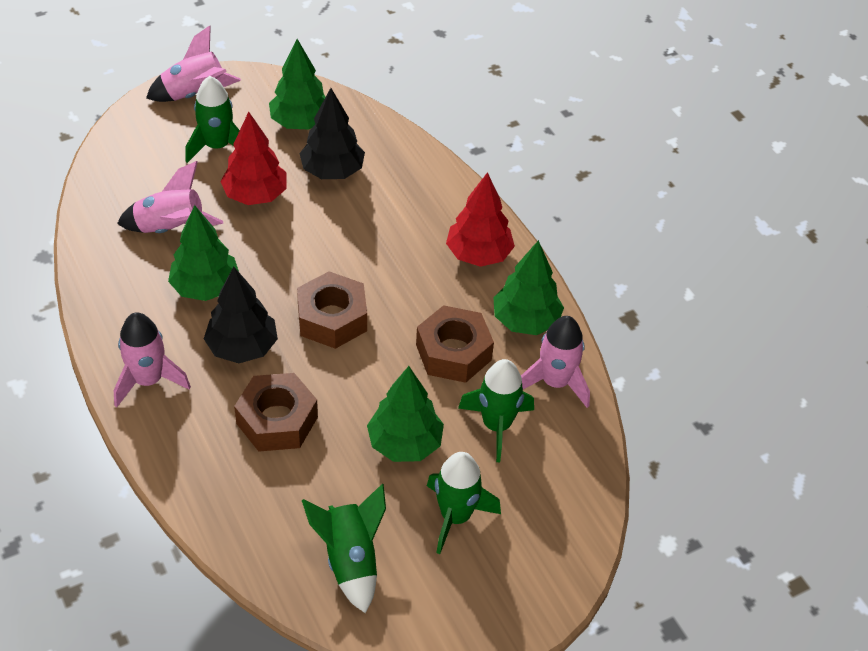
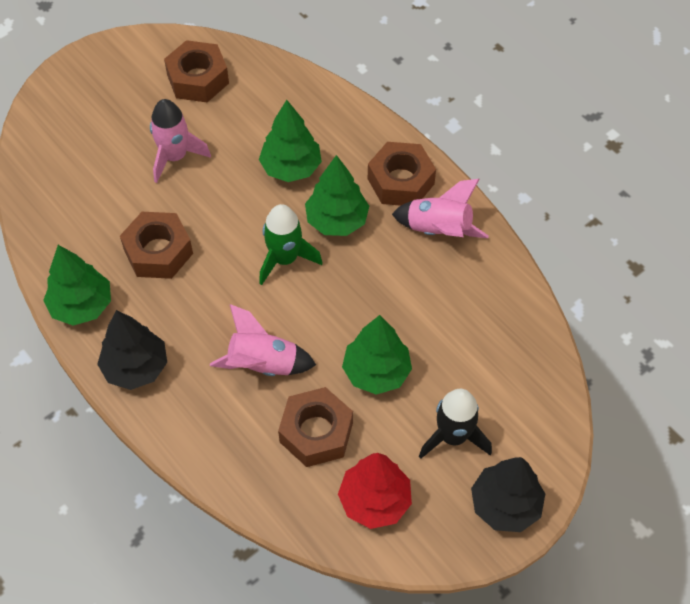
black rocket: 0 -> 1
brown nut: 3 -> 4
green rocket: 4 -> 1
pink rocket: 4 -> 3
red tree: 2 -> 1

